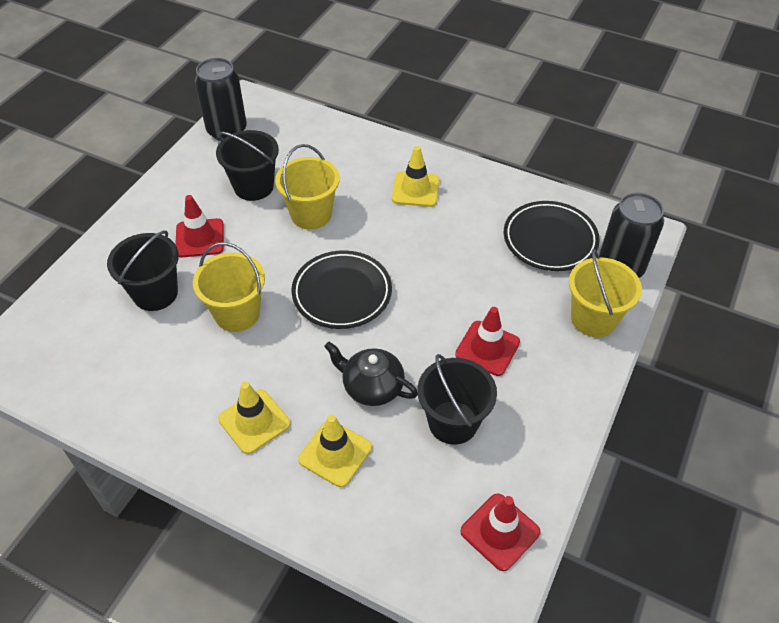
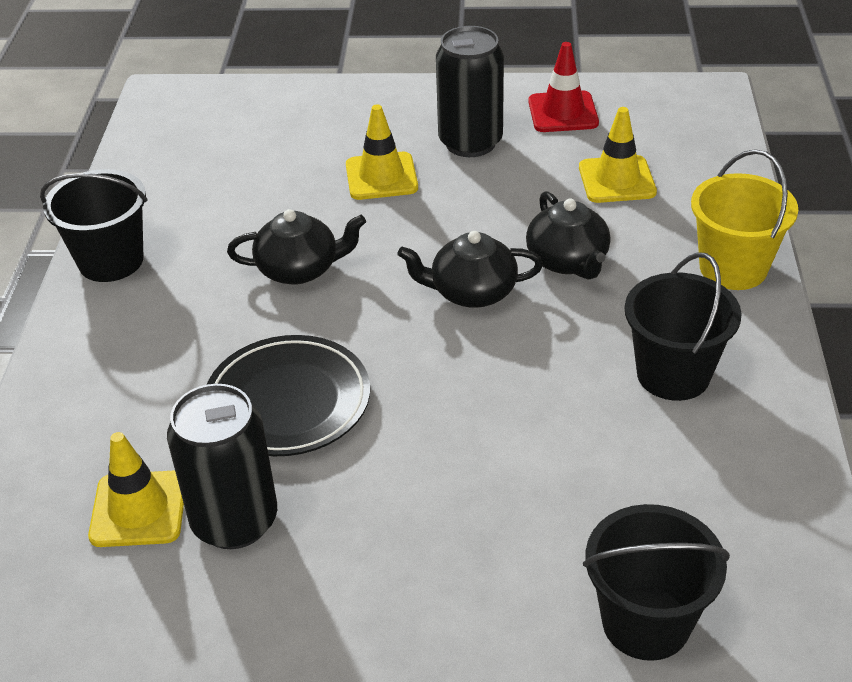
black plate: 2 -> 1
black teapot: 1 -> 3
red traffic cone: 3 -> 1
yellow bucket: 3 -> 1

